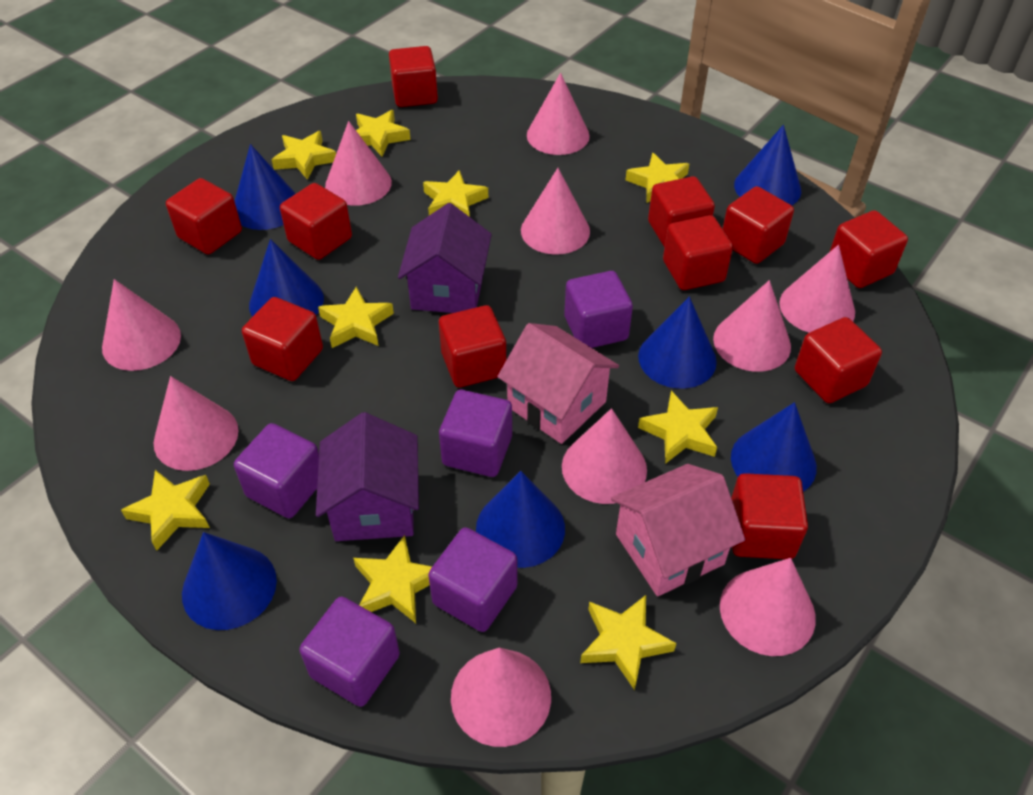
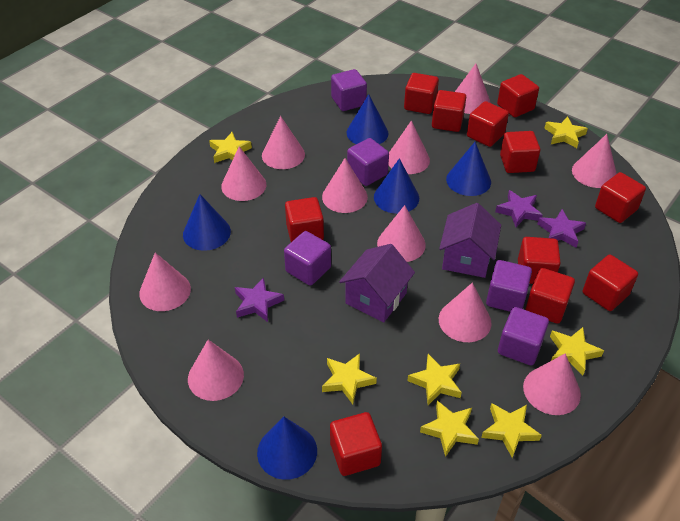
blue cone: 7 -> 5
pink cone: 10 -> 11
pink house: 2 -> 0
purple star: 0 -> 3
yellow star: 9 -> 7

